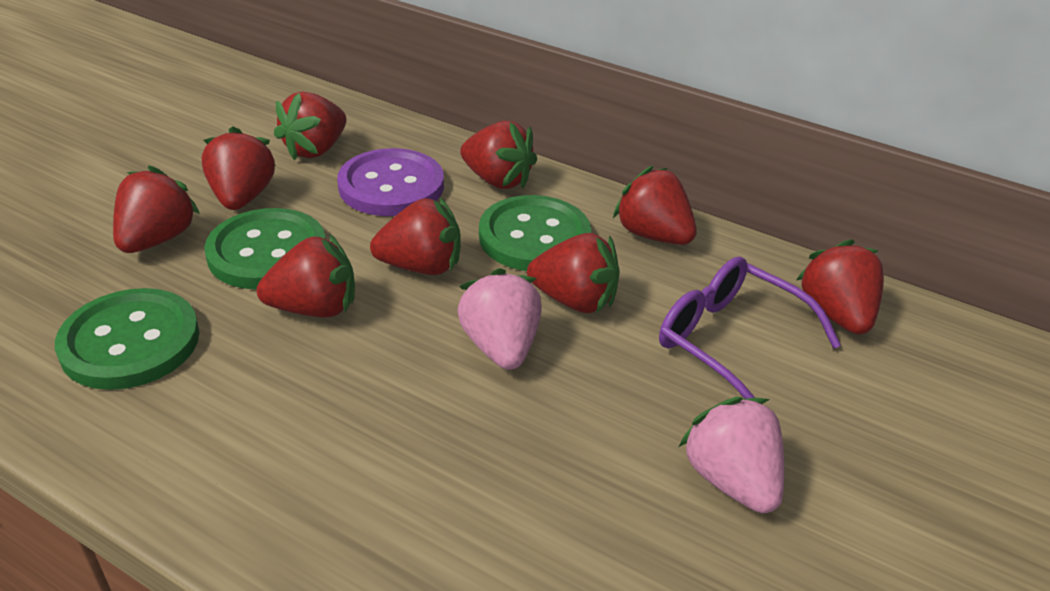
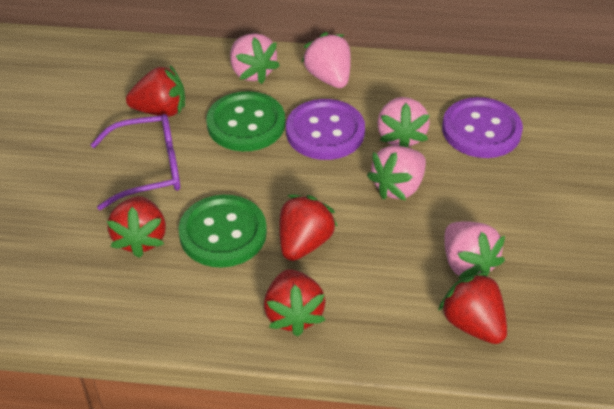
green button: 3 -> 2
pink strawberry: 2 -> 5
purple button: 1 -> 2
red strawberry: 9 -> 5

